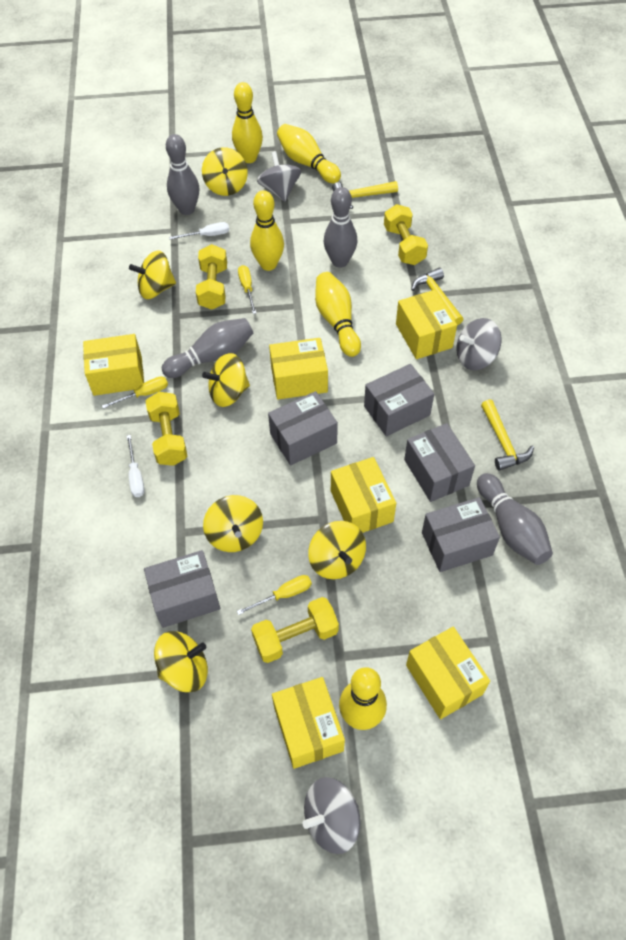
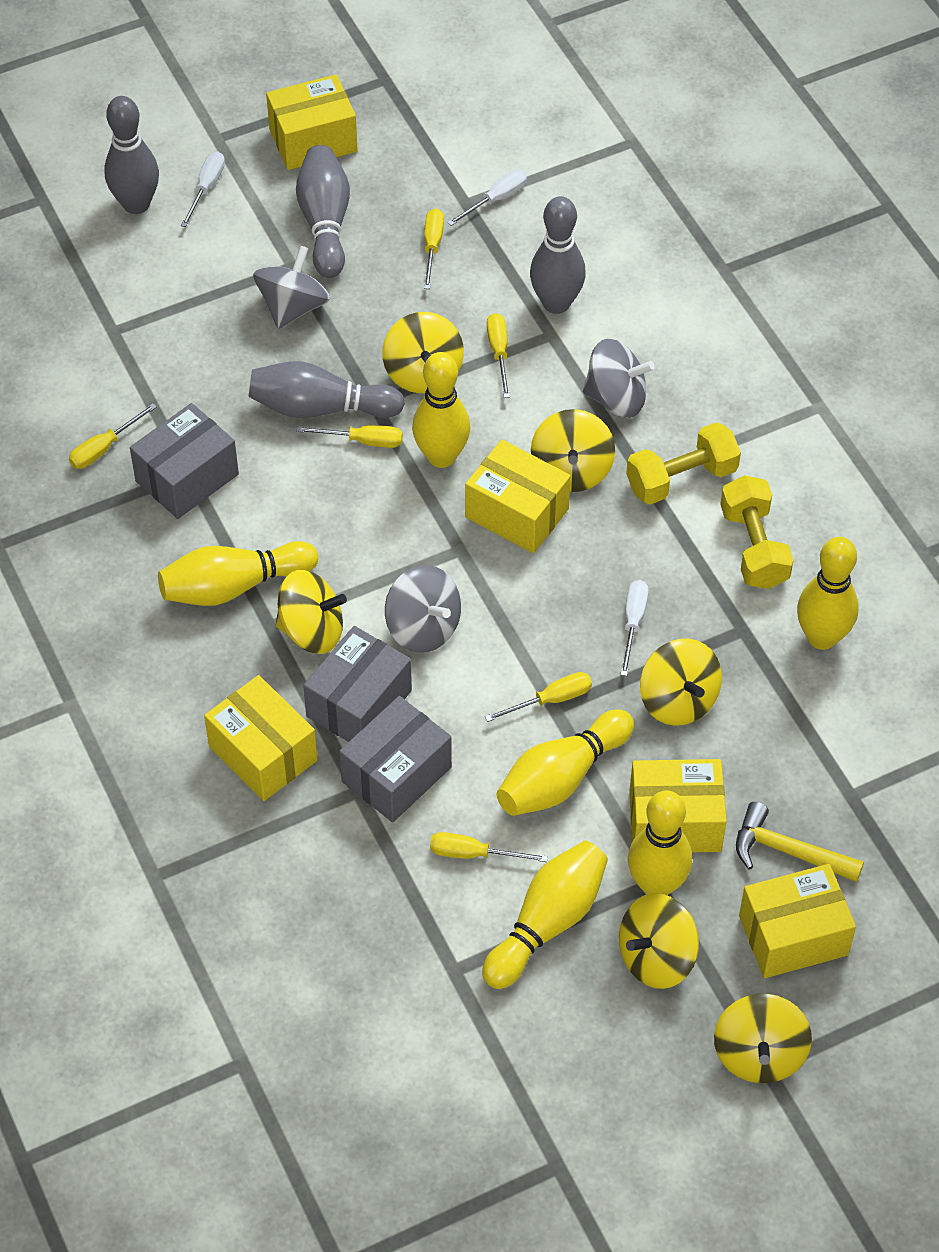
grey box: 5 -> 3
white screwdriver: 2 -> 3
yellow bowling pin: 5 -> 6
yellow box: 6 -> 5
yellow dumbbell: 4 -> 2
yellow hammer: 3 -> 1
yellow screwdriver: 3 -> 6

